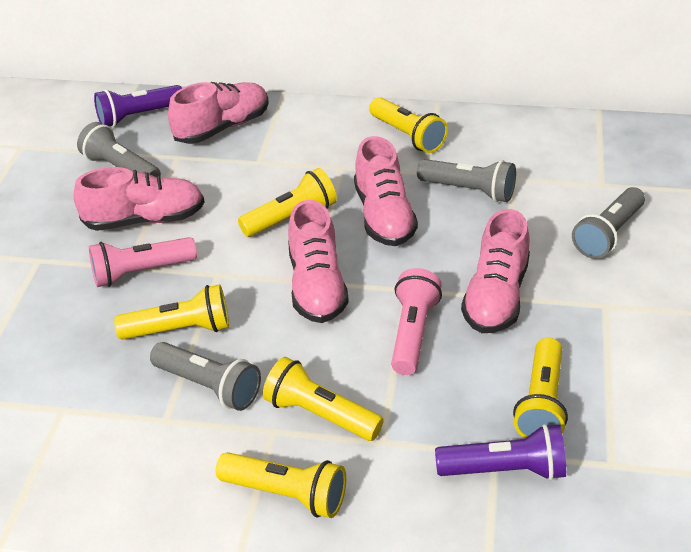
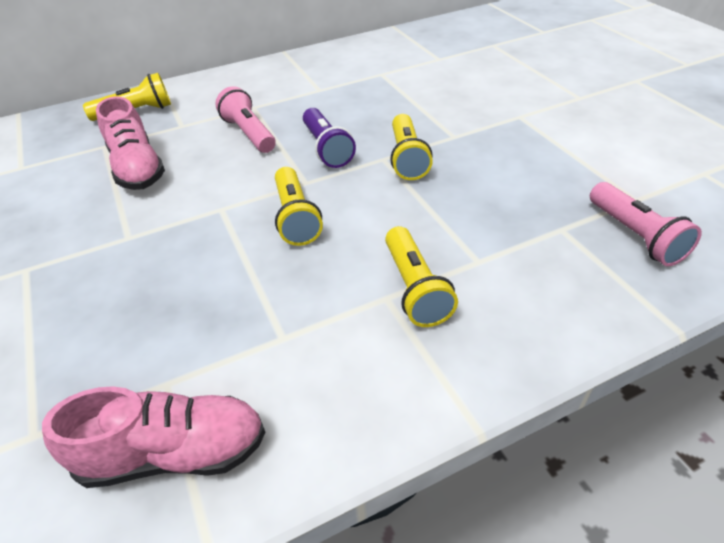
grey flashlight: 4 -> 0
pink shoe: 5 -> 2
purple flashlight: 2 -> 1
yellow flashlight: 6 -> 4

